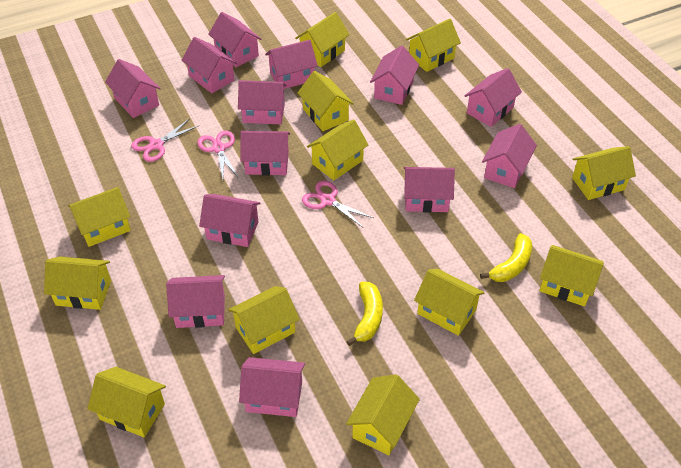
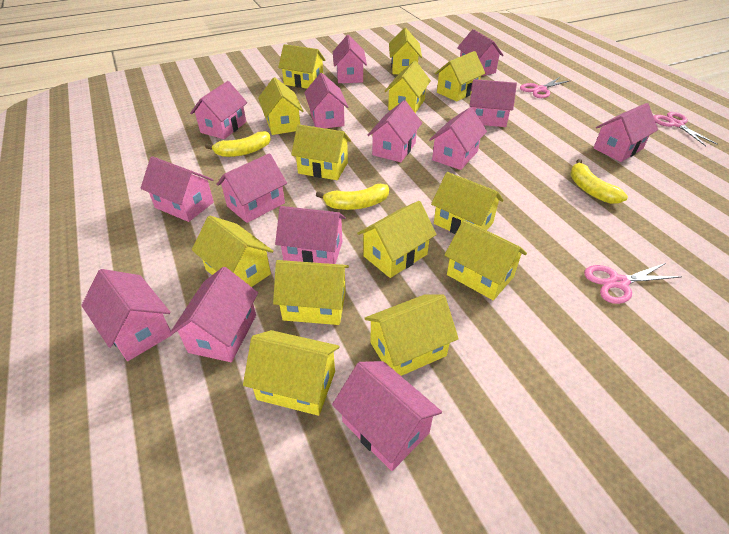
pink house: 13 -> 14
yellow banana: 2 -> 3
yellow house: 12 -> 13

